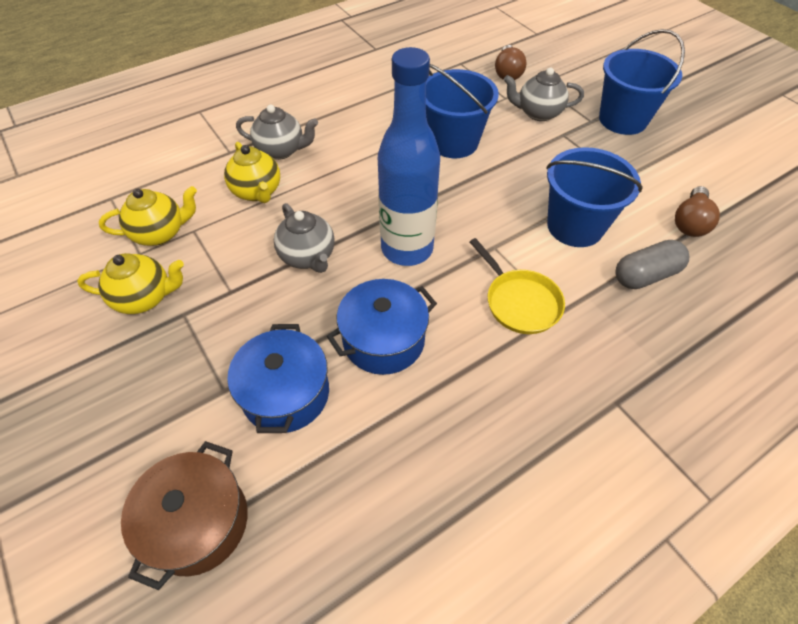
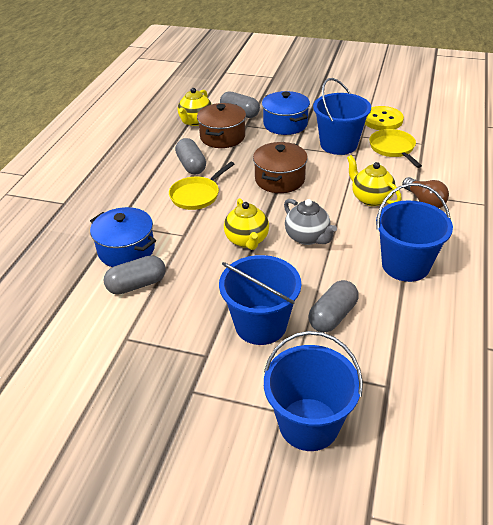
blue bottle: 1 -> 0
blue bucket: 3 -> 4
brown light bulb: 2 -> 1
brown pot: 1 -> 2
grey capsule: 1 -> 4
grey teapot: 3 -> 1
yellow button: 0 -> 1
yellow pan: 1 -> 2

